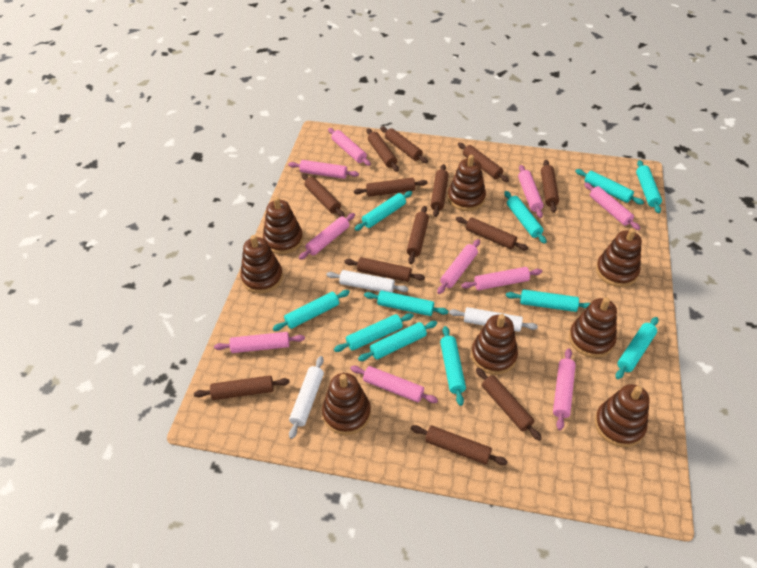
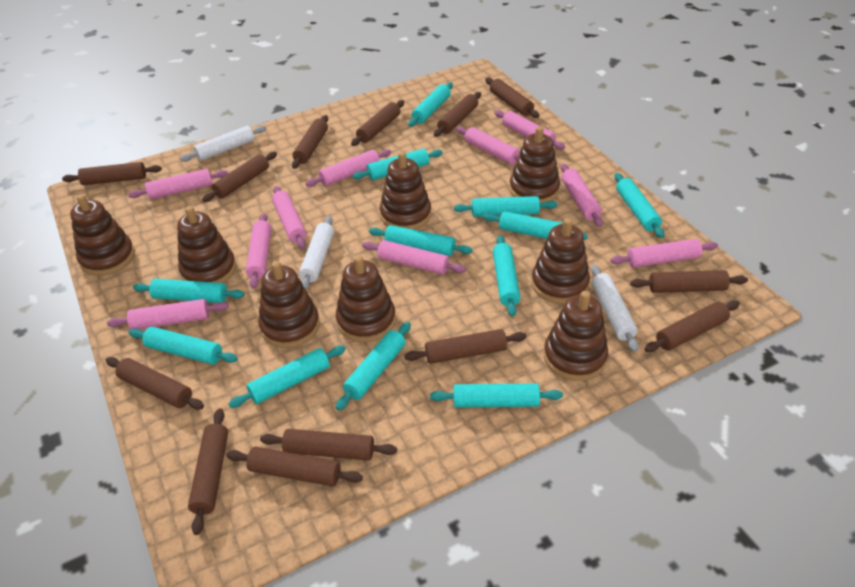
turquoise rolling pin: 11 -> 12

